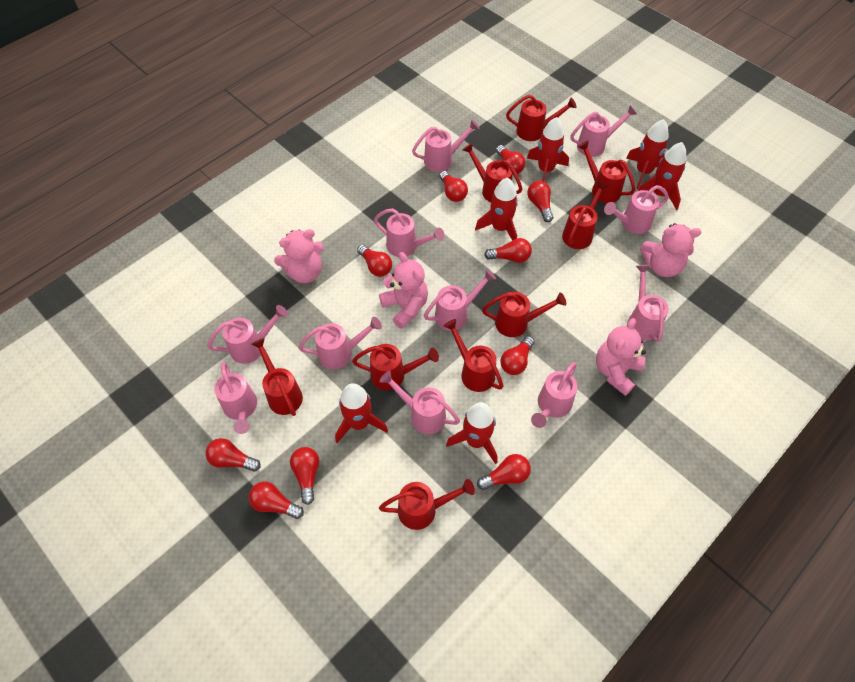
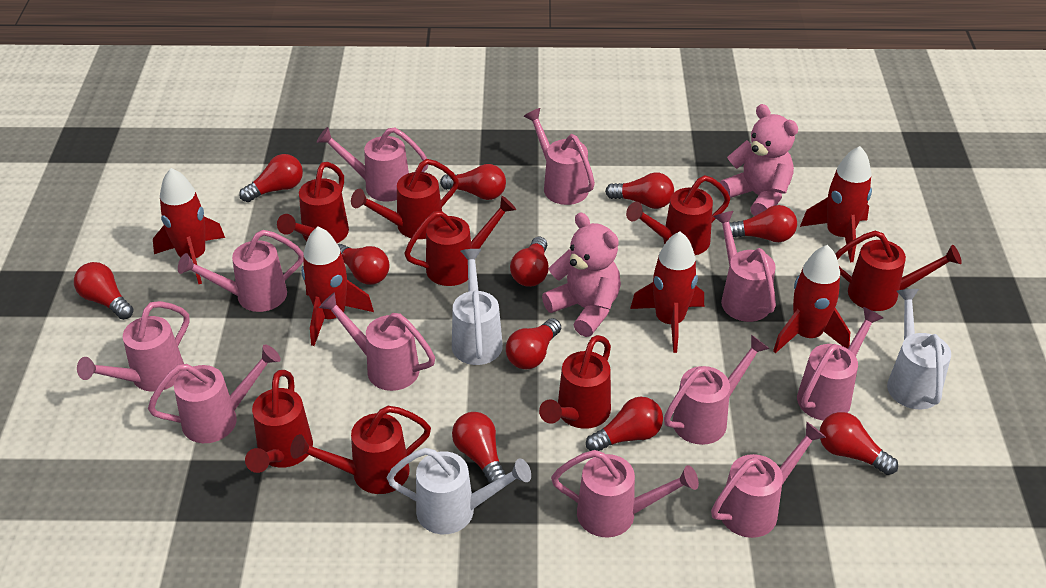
pink teddy bear: 4 -> 2
red light bulb: 10 -> 11
red rocket: 6 -> 5
red watering can: 9 -> 8
white watering can: 0 -> 3

